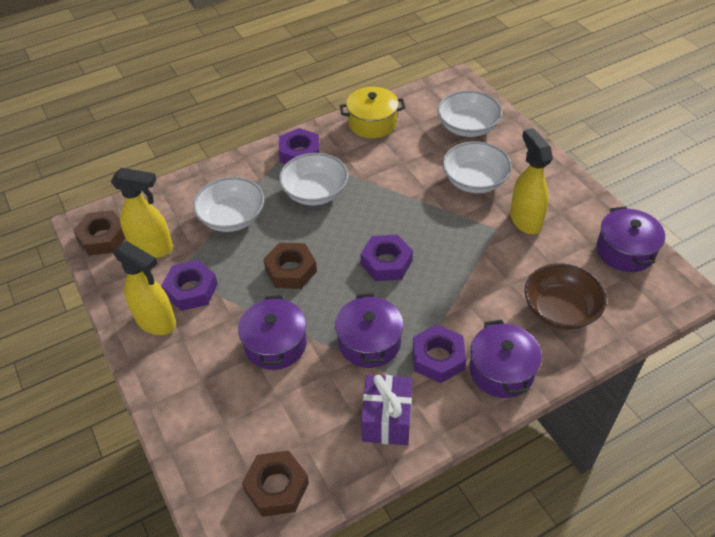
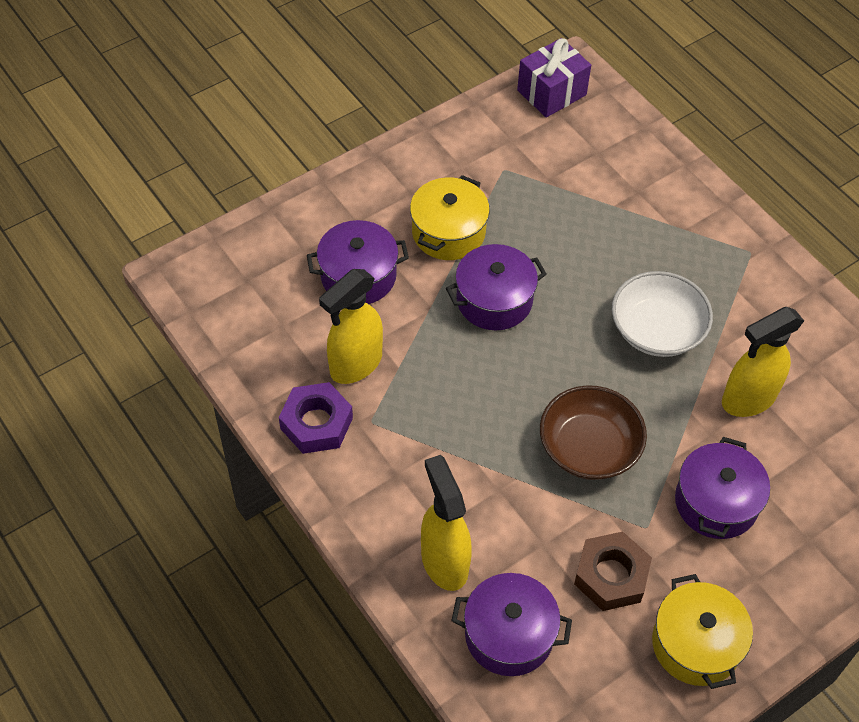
brown nut: 3 -> 1
purple nut: 4 -> 1
white bowl: 4 -> 1
yellow pot: 1 -> 2

